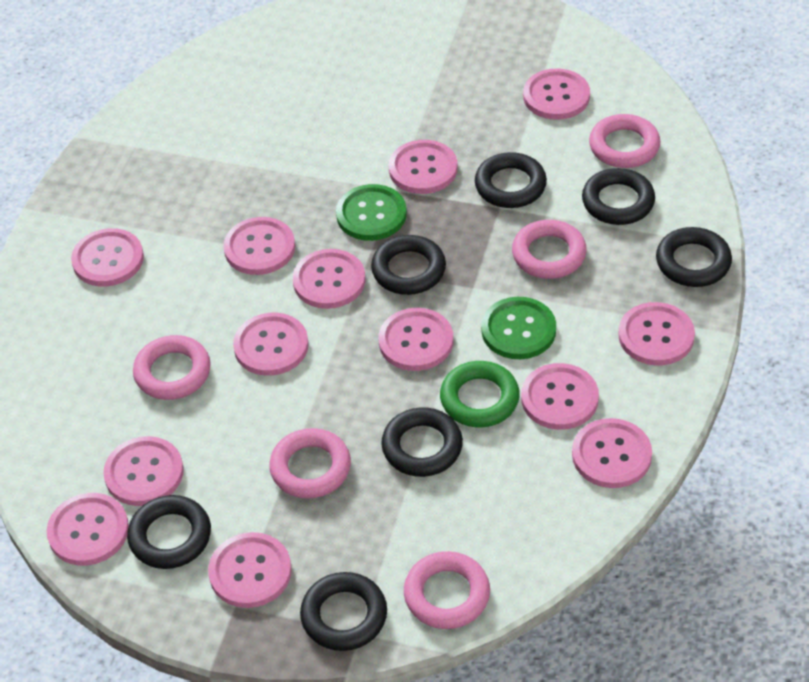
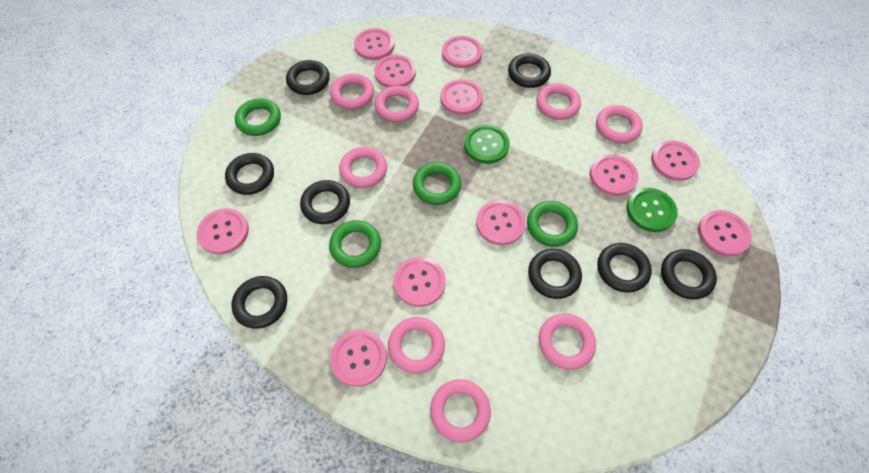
black ring: 7 -> 8
green ring: 1 -> 4
pink button: 13 -> 11
pink ring: 5 -> 8

